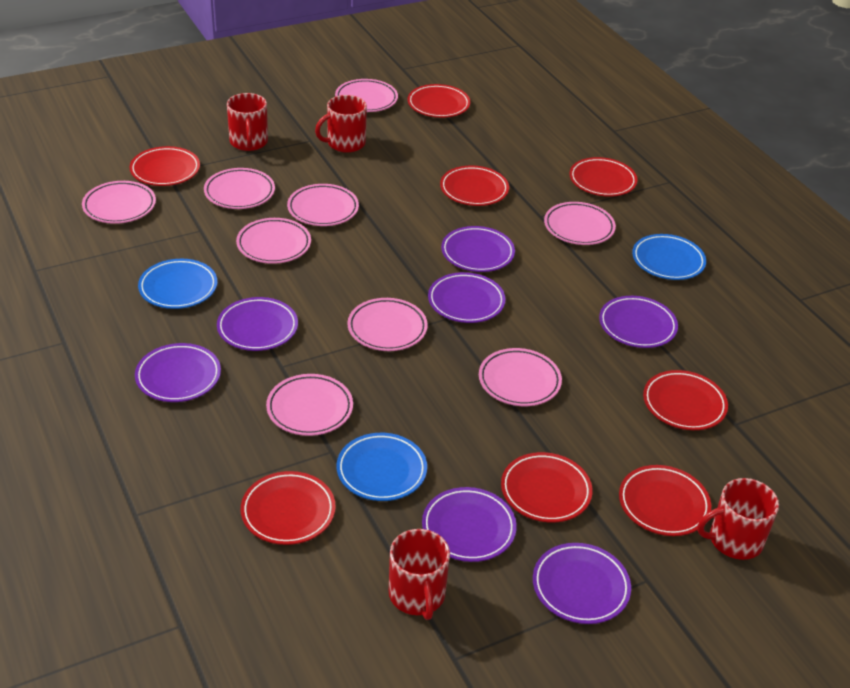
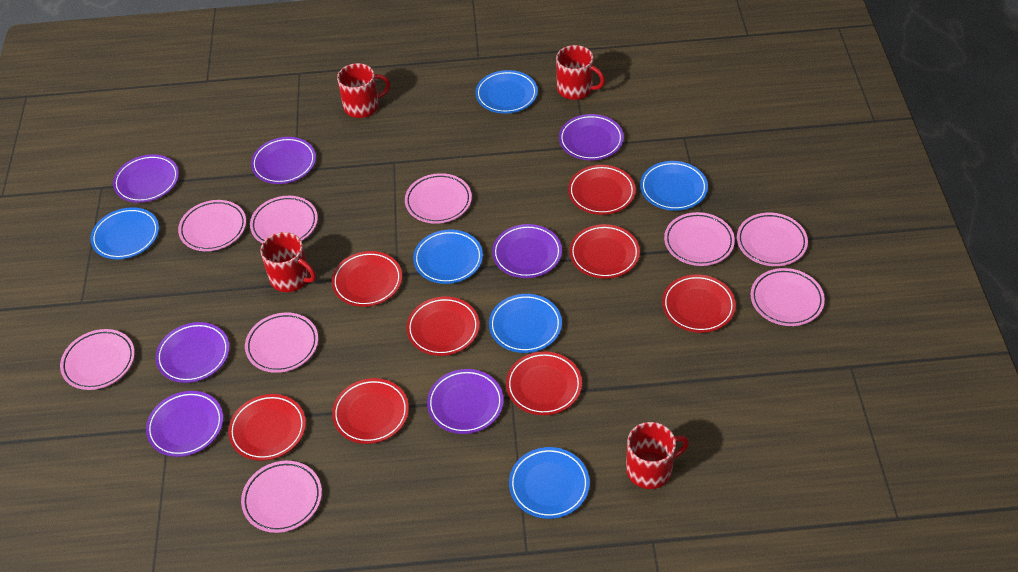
blue plate: 3 -> 6

